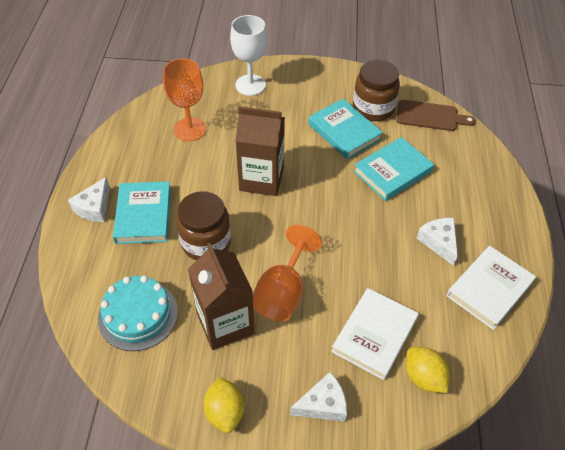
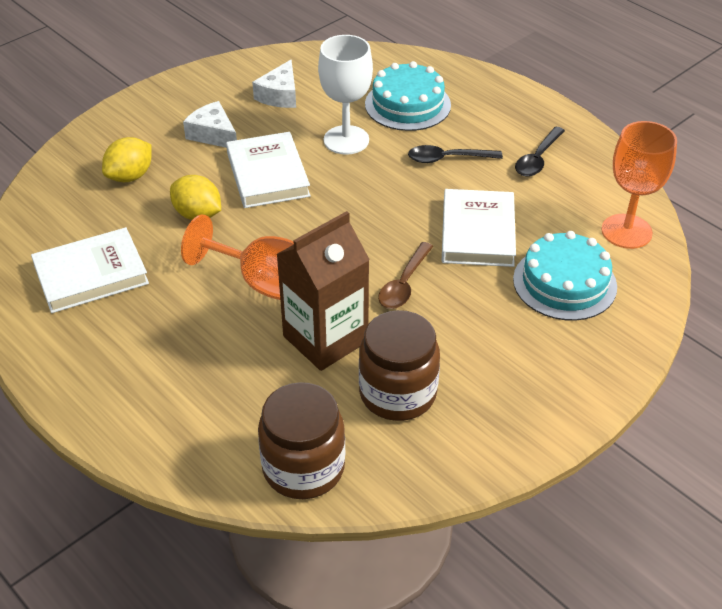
black spoon: 0 -> 2
brown carton: 2 -> 1
brown cutting board: 1 -> 0
brown spoon: 0 -> 1
turquoise book: 3 -> 0
turquoise cake: 1 -> 2
white book: 2 -> 3
white cheese: 3 -> 2

